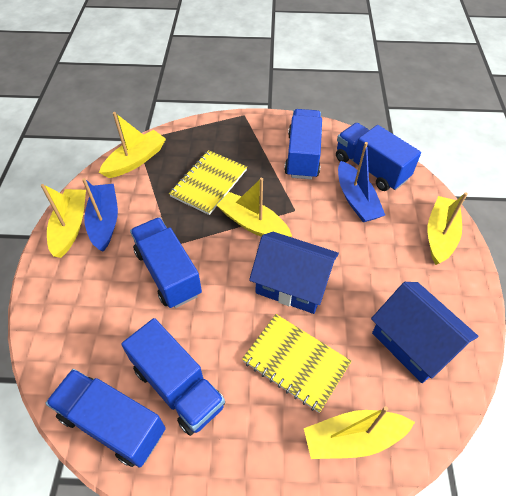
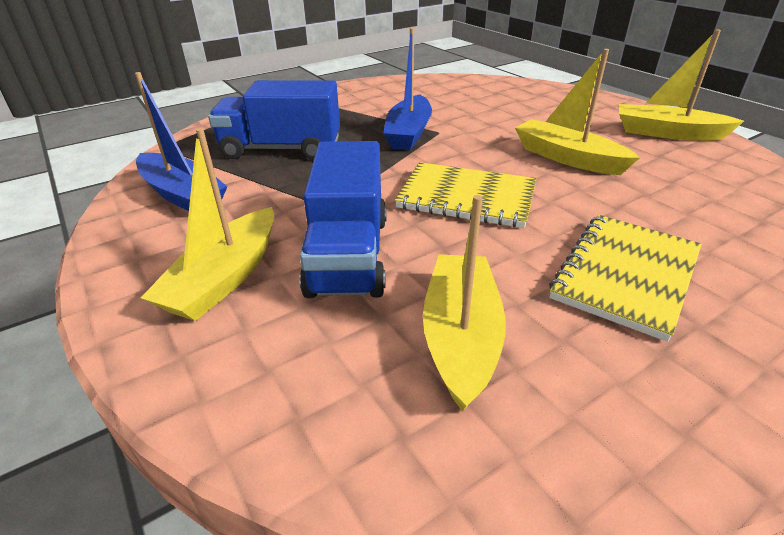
blue house: 2 -> 0
blue truck: 5 -> 2
yellow boat: 5 -> 4

